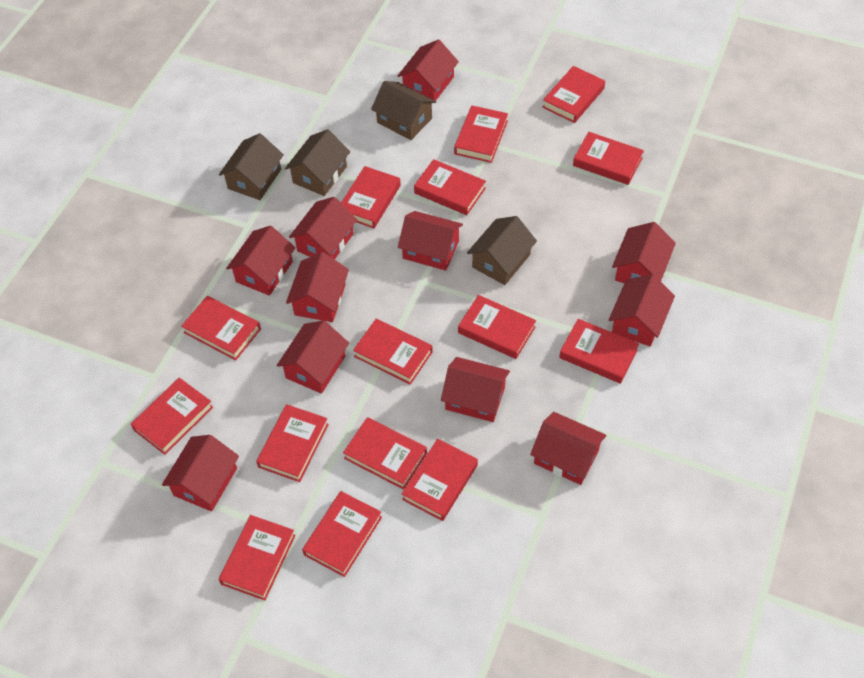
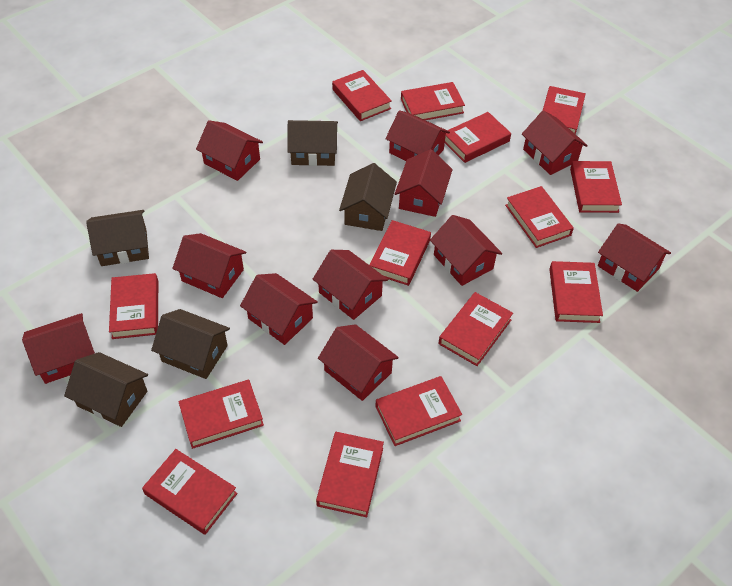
brown house: 4 -> 5
red book: 15 -> 14

